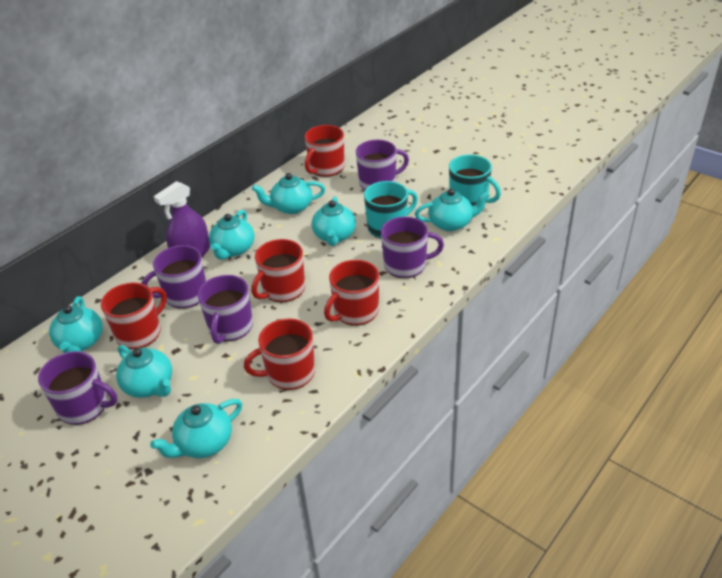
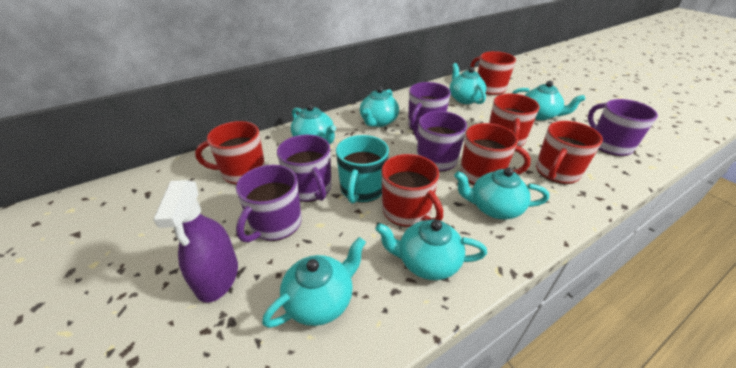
red mug: 5 -> 6
turquoise mug: 2 -> 1

